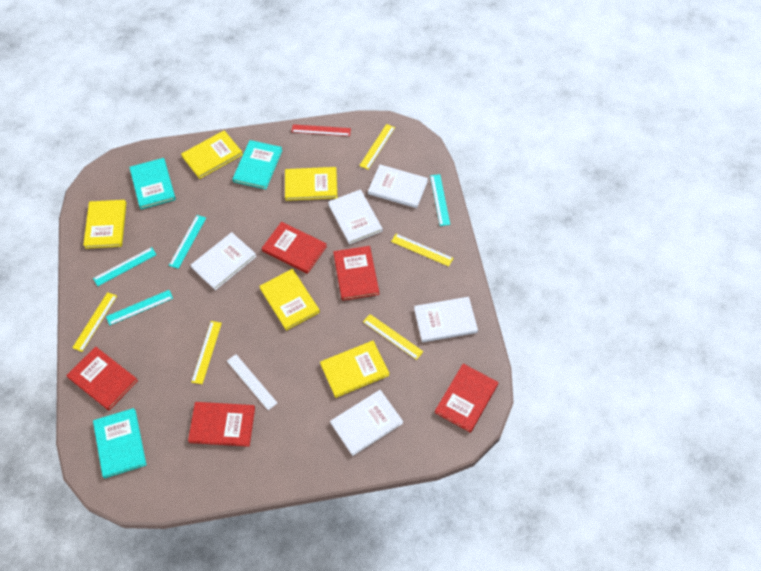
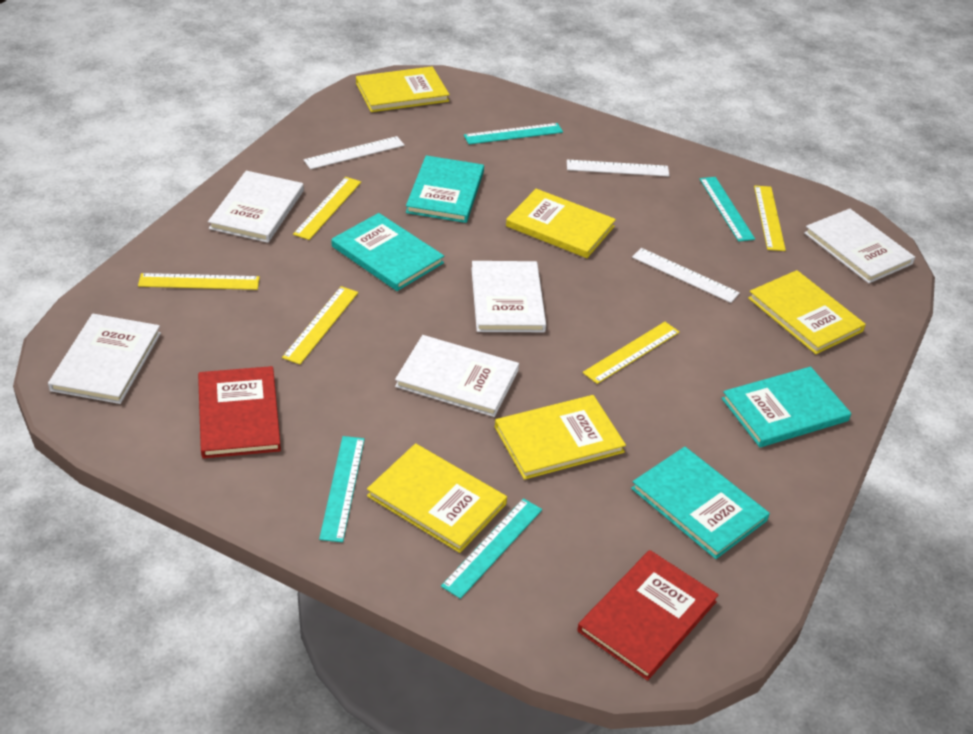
red book: 5 -> 2
red ruler: 1 -> 0
turquoise book: 3 -> 4
white ruler: 1 -> 3

